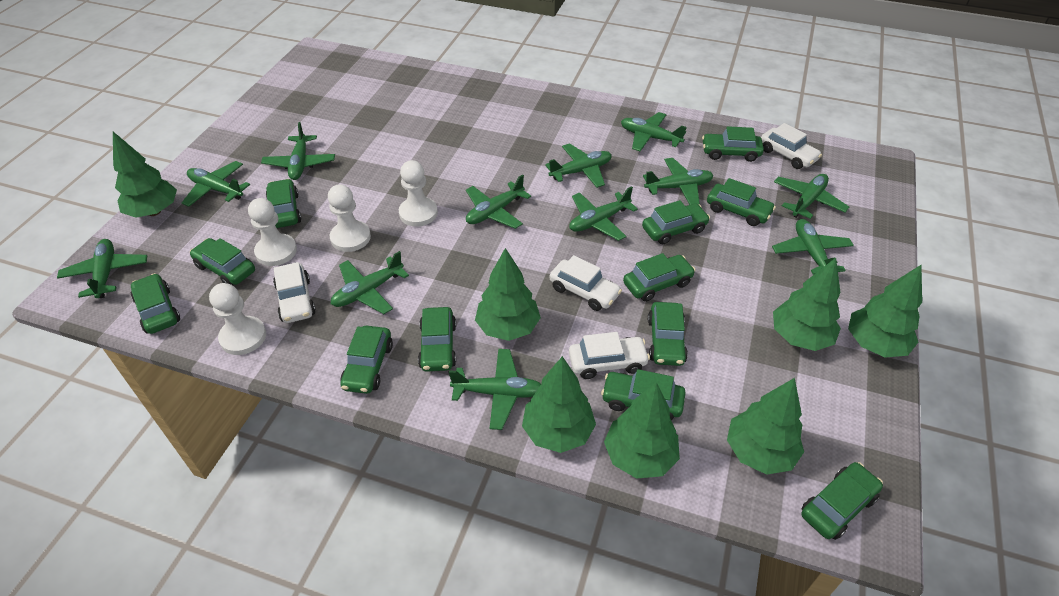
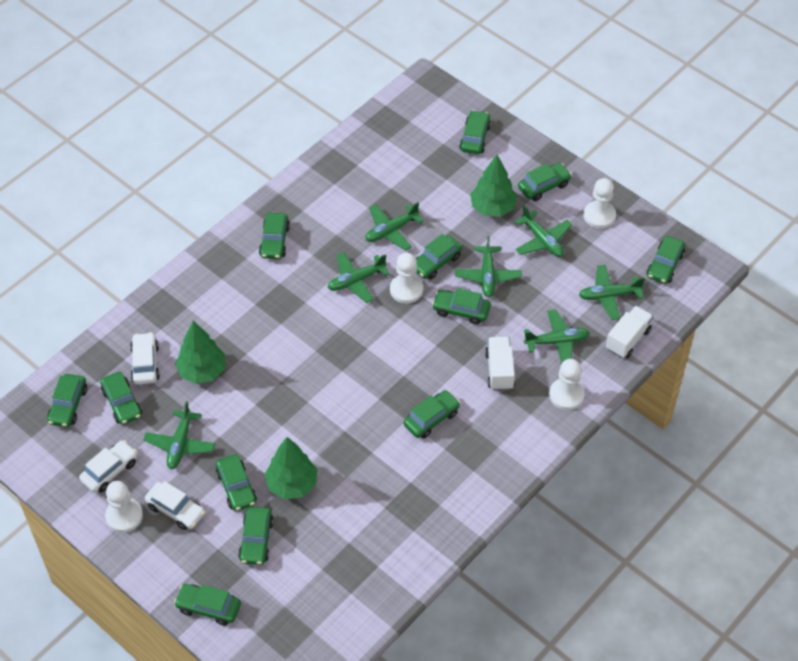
green plane: 12 -> 7
green tree: 7 -> 3
white car: 4 -> 3
white truck: 0 -> 2

